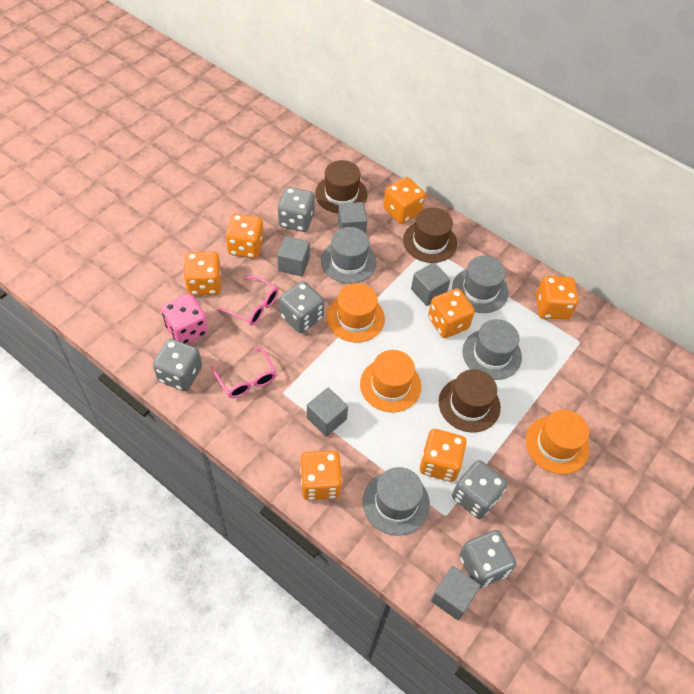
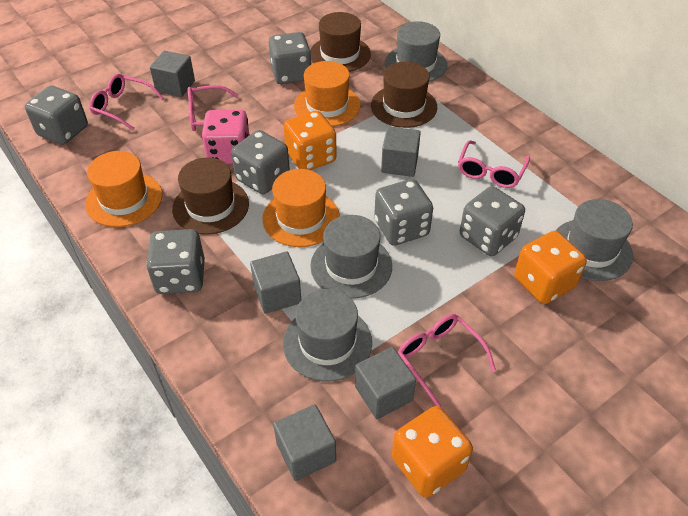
grey dice: 5 -> 6
orange dice: 7 -> 3
pink glasses: 2 -> 4

